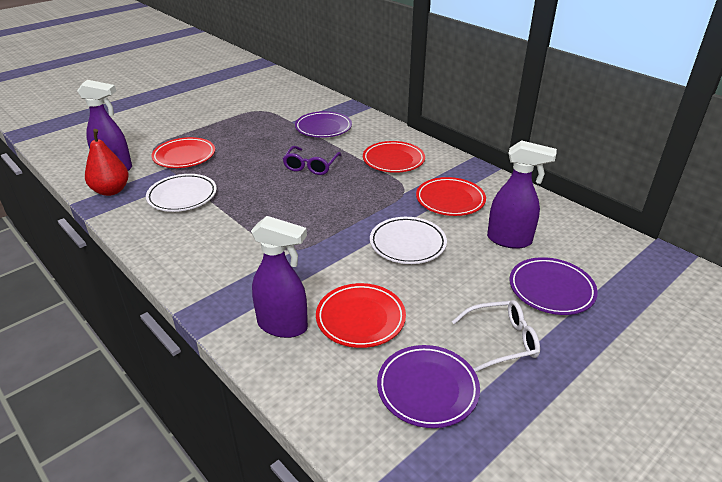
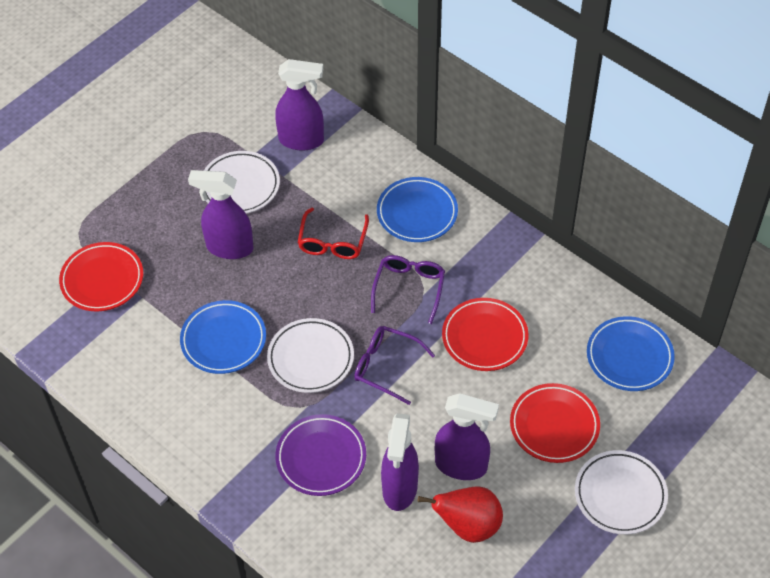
blue plate: 0 -> 3
purple glasses: 1 -> 2
purple plate: 3 -> 1
purple spray bottle: 3 -> 4
red glasses: 0 -> 1
red plate: 4 -> 3
white glasses: 1 -> 0
white plate: 2 -> 3

